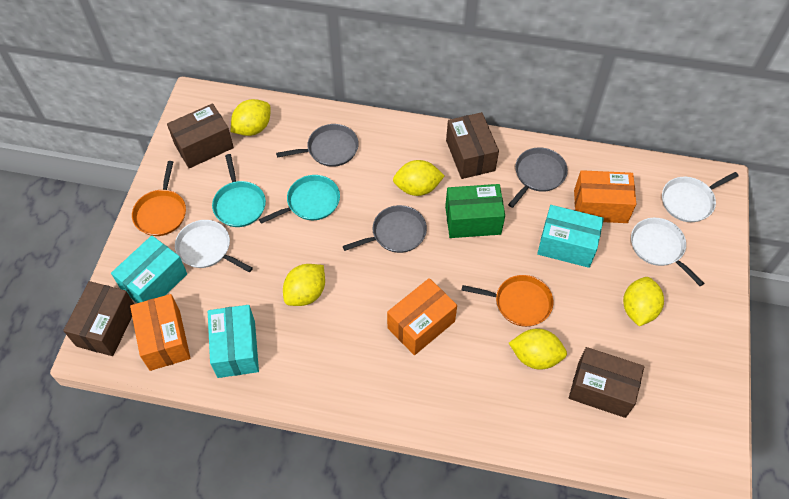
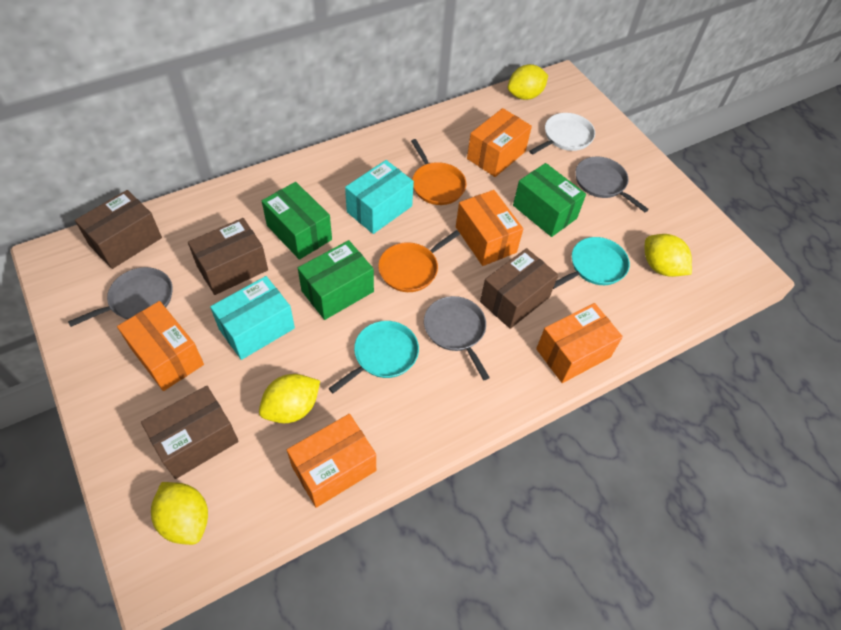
green box: 1 -> 3
orange box: 3 -> 5
turquoise box: 3 -> 2
white pan: 3 -> 1
yellow lemon: 5 -> 4

